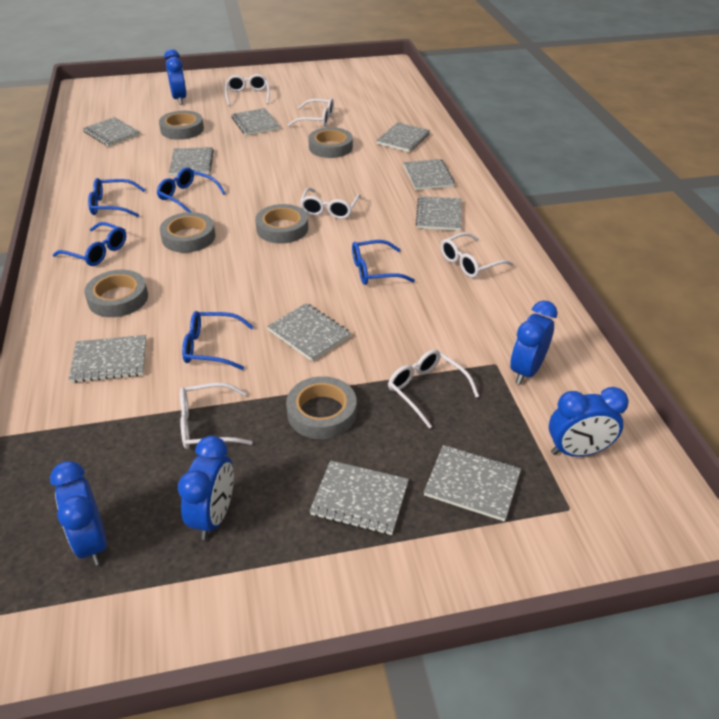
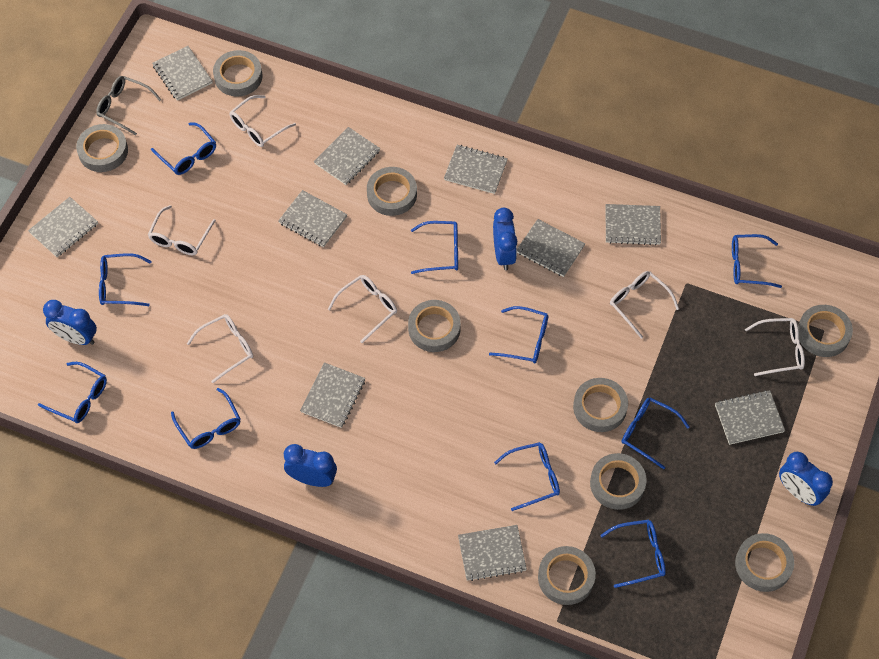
blue clock: 5 -> 4
blue glasses: 5 -> 10
grey glasses: 0 -> 1
grey tape: 6 -> 9

